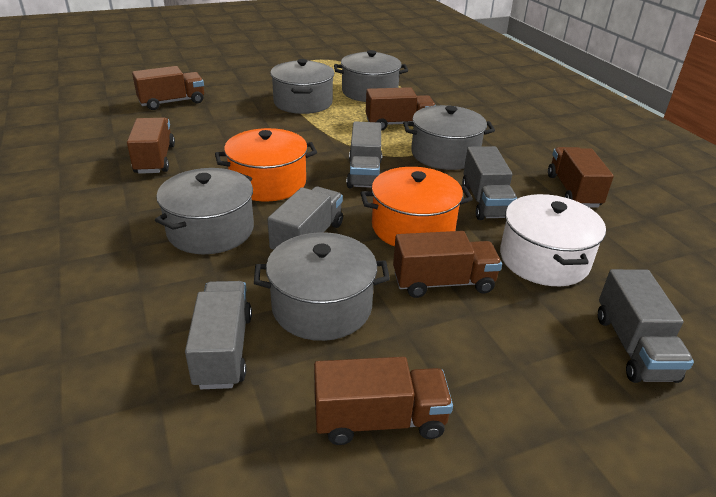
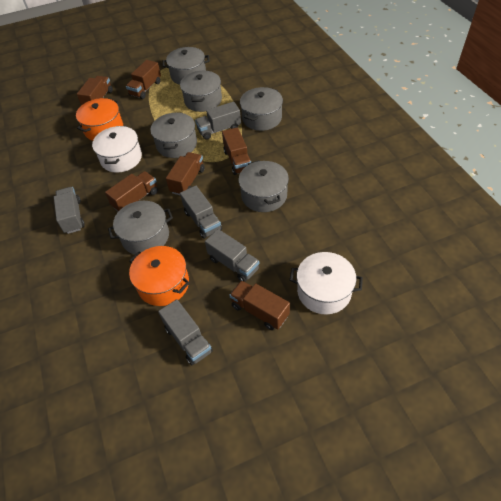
grey pot: 5 -> 6
white pot: 1 -> 2

